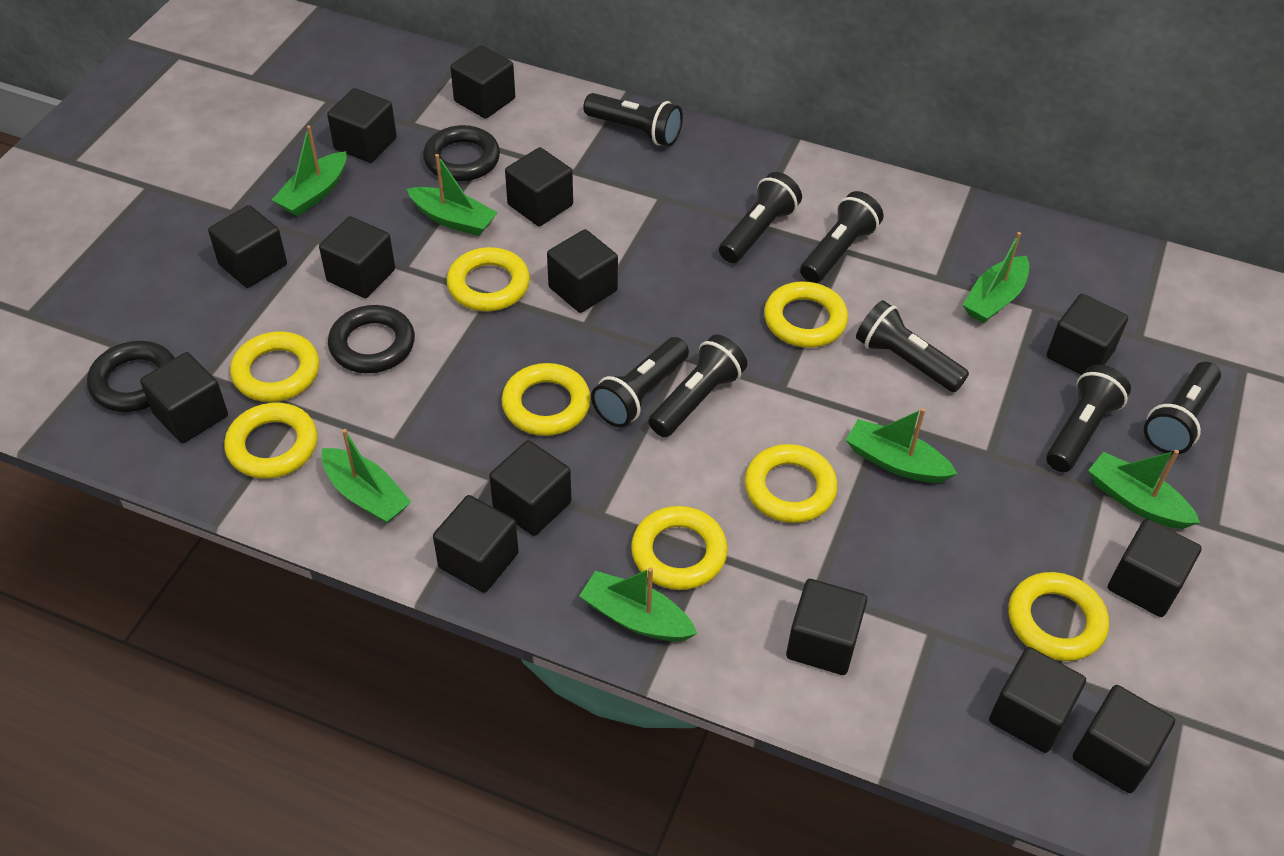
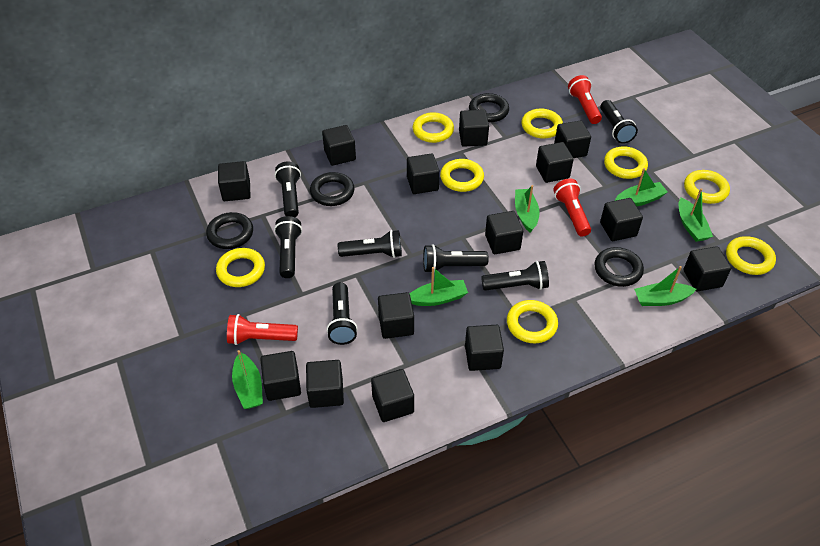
black flashlight: 8 -> 7
black ring: 3 -> 4
green boat: 7 -> 6
red flashlight: 0 -> 3

